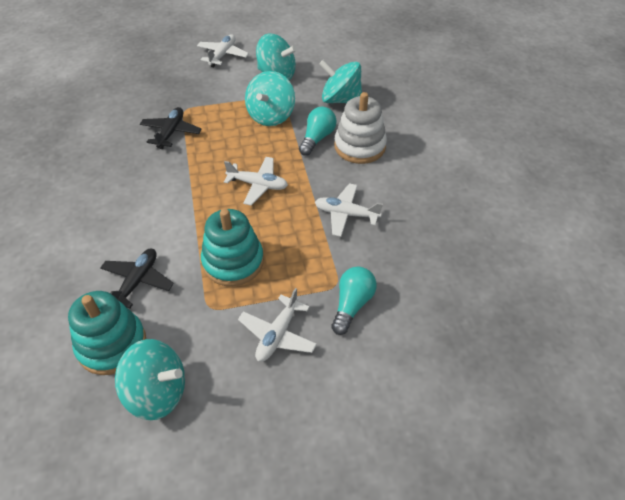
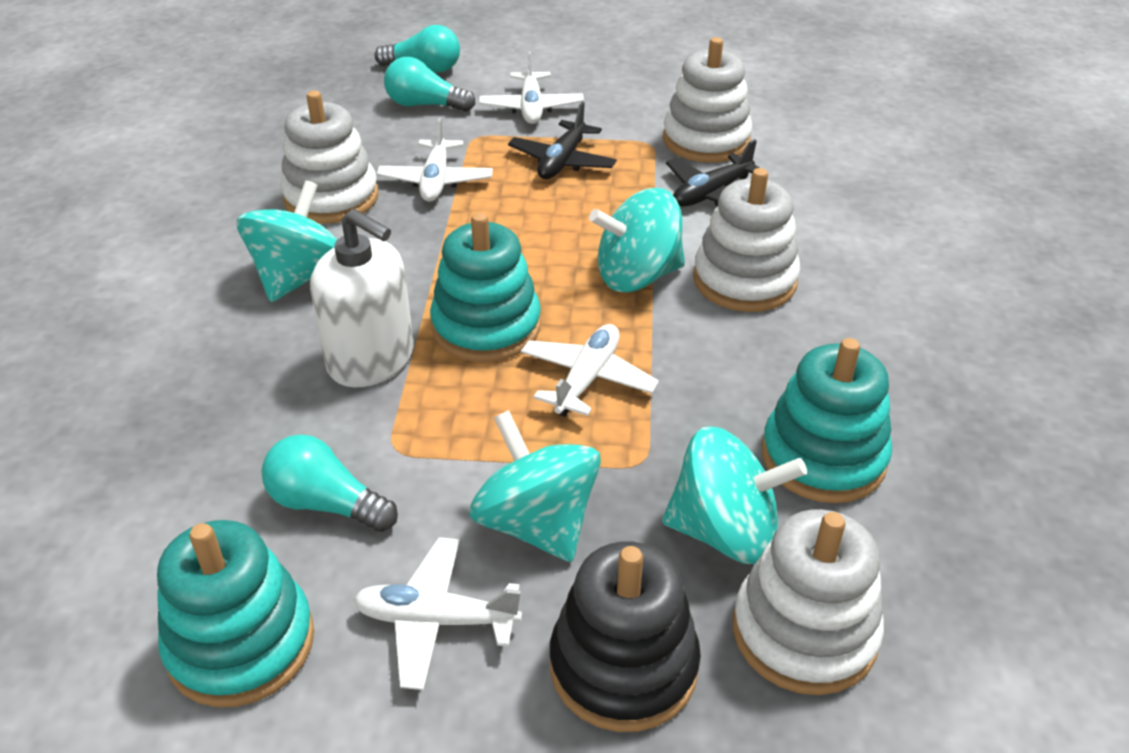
black stacking toy: 0 -> 1
turquoise light bulb: 2 -> 3
turquoise stacking toy: 2 -> 3
white soap dispenser: 0 -> 1
white stacking toy: 1 -> 4

